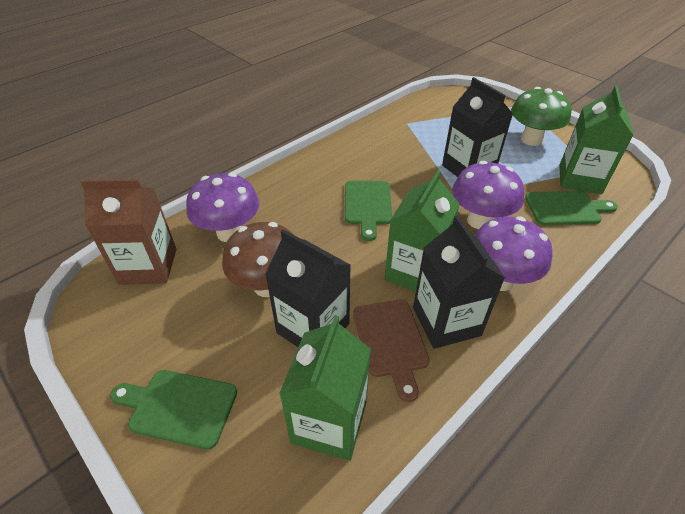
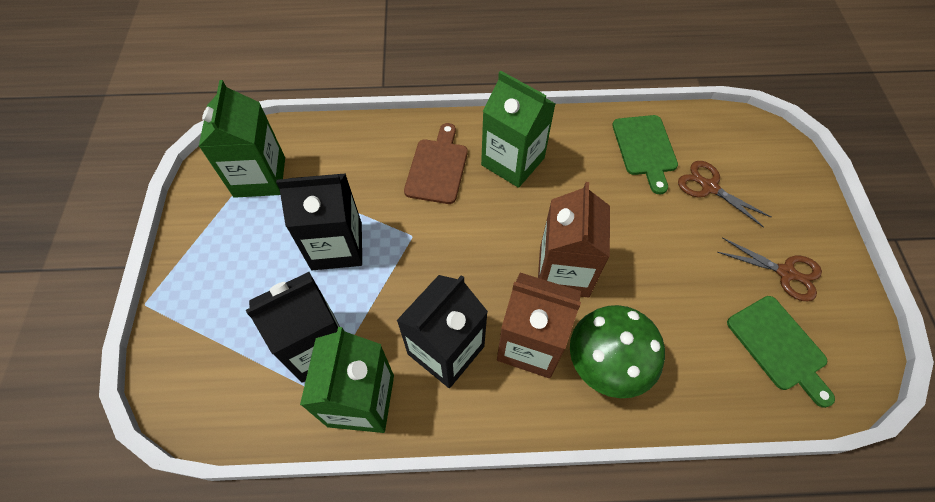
brown carton: 1 -> 2
brown mushroom: 1 -> 0
brown scissors: 0 -> 2
green cutting board: 3 -> 2
purple mushroom: 3 -> 0

